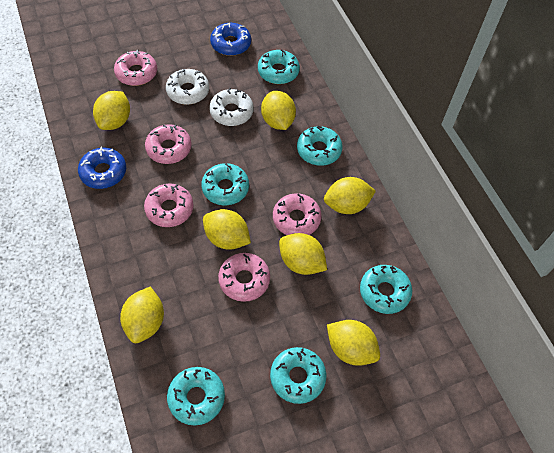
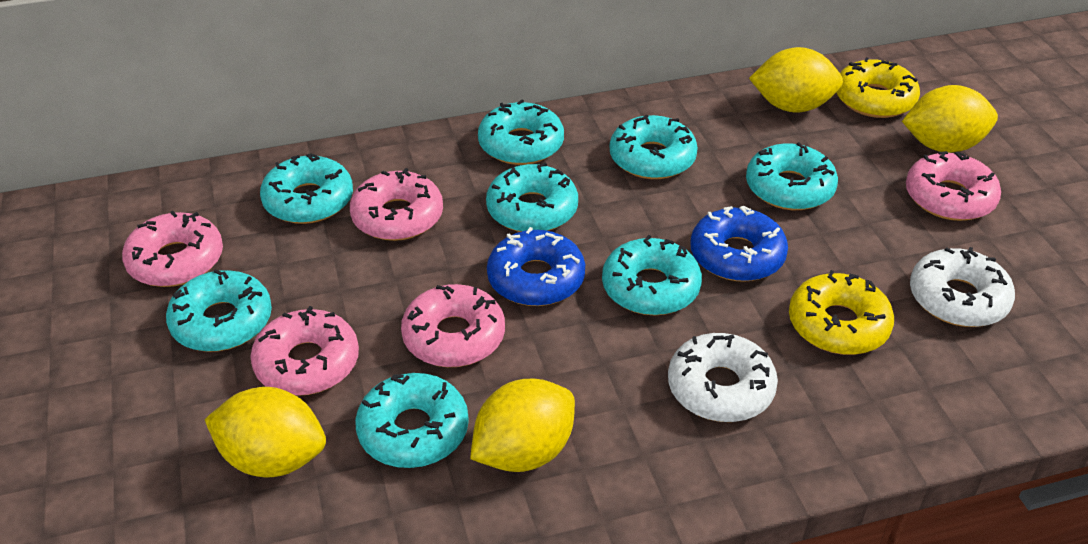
turquoise donut: 6 -> 8
yellow donut: 0 -> 2
yellow lemon: 7 -> 4

